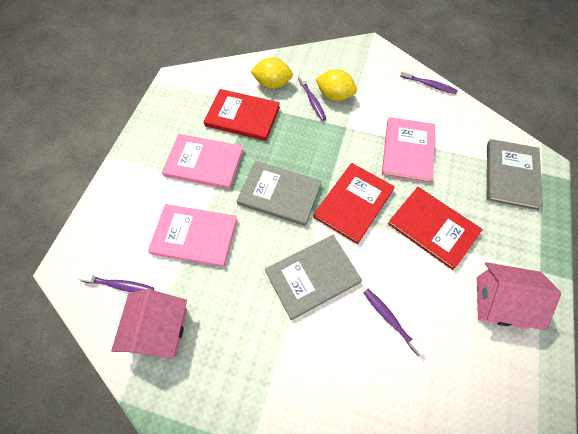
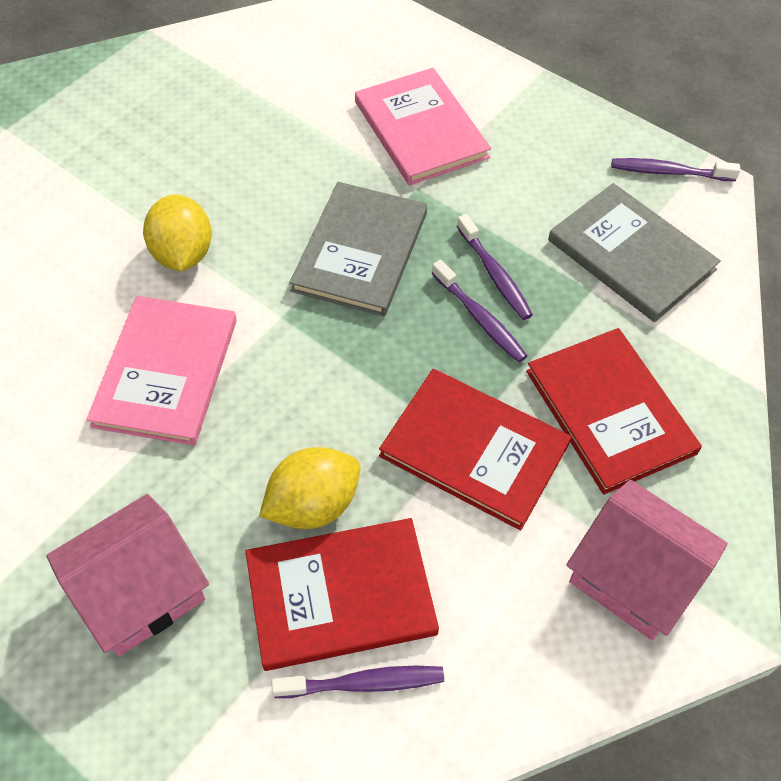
grey book: 3 -> 2
pink book: 3 -> 2

